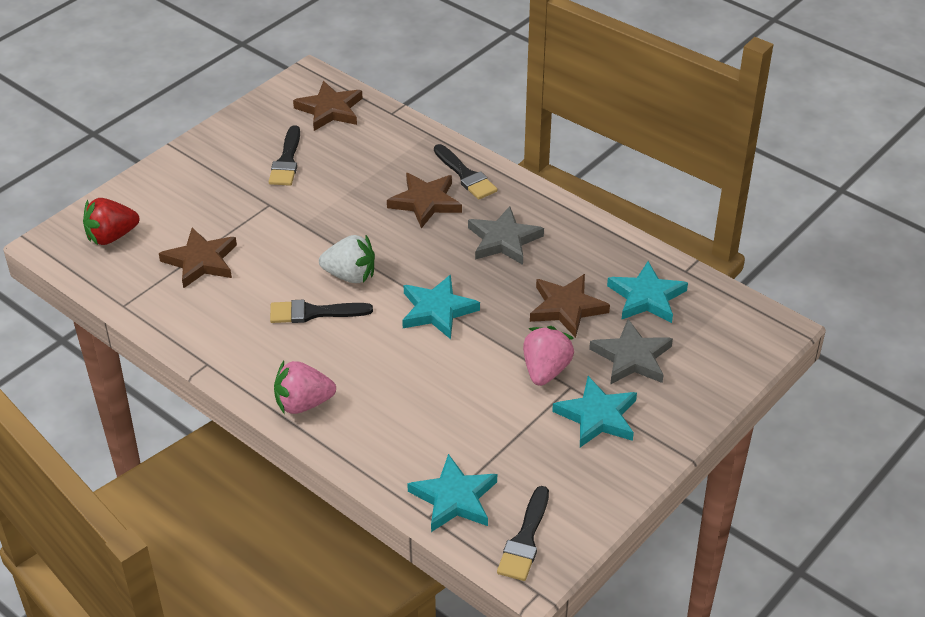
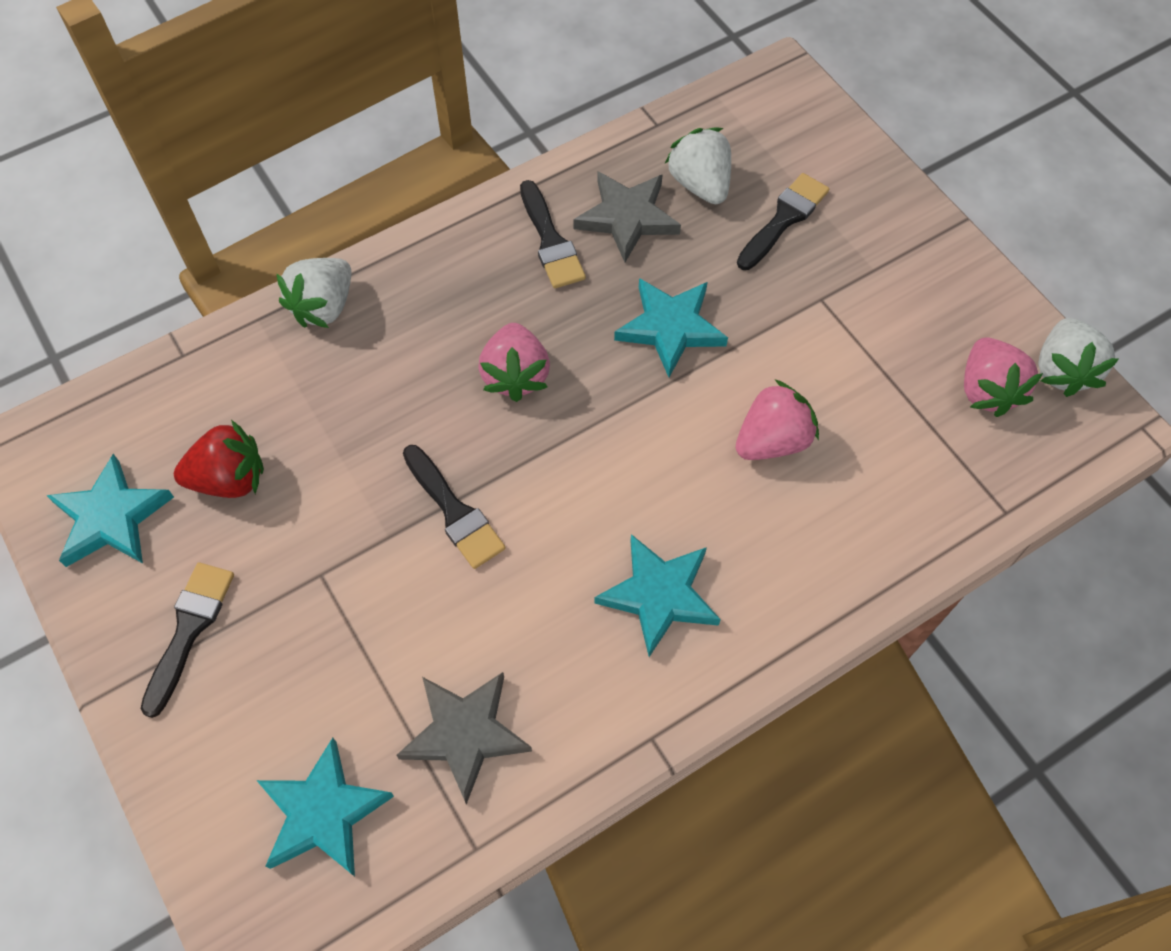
brown star: 4 -> 0
pink strawberry: 2 -> 3
white strawberry: 1 -> 3

